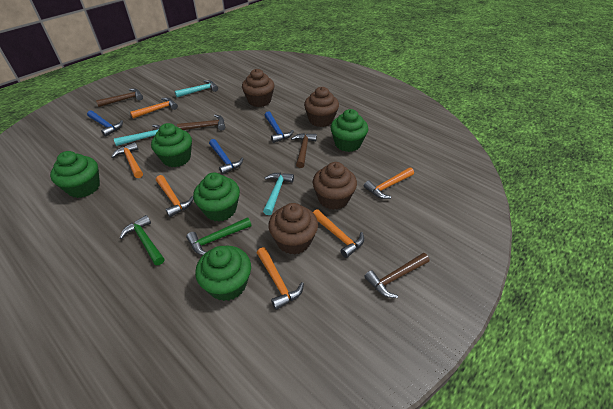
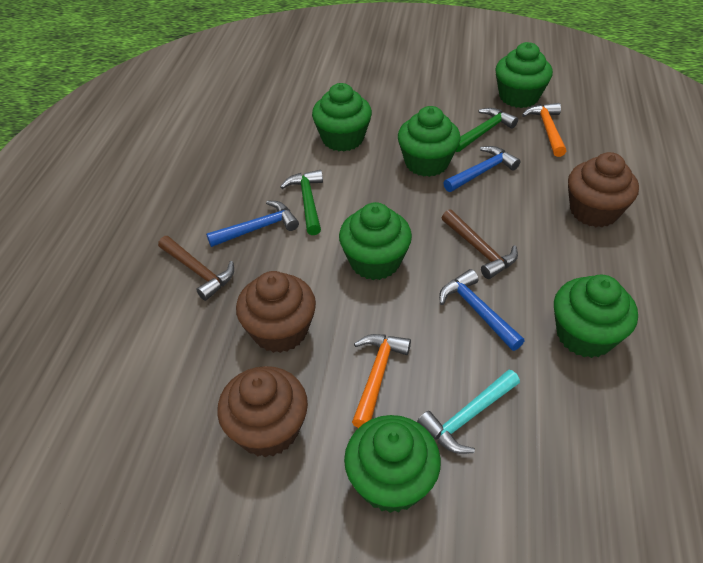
brown cupcake: 4 -> 3
brown hammer: 4 -> 2
green cupcake: 5 -> 6
orange hammer: 6 -> 2
turquoise hammer: 3 -> 1

